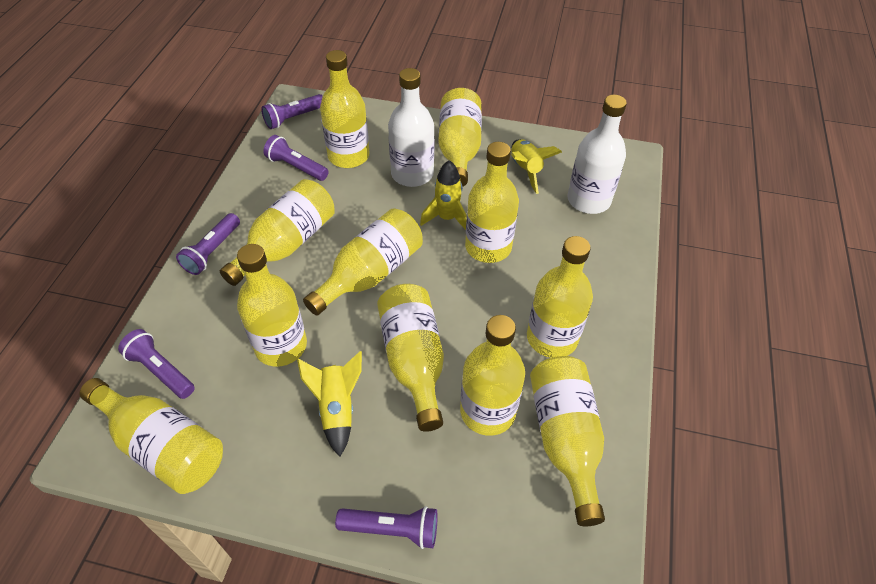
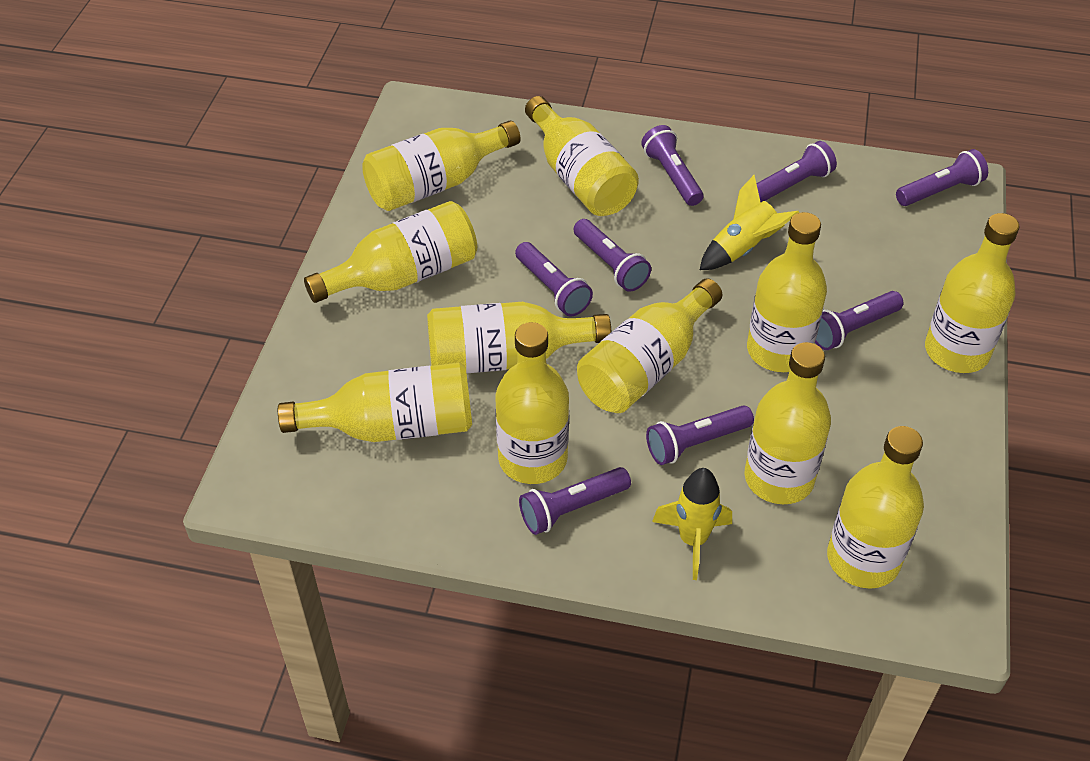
purple flashlight: 5 -> 8
white bottle: 2 -> 0
yellow rocket: 3 -> 2

